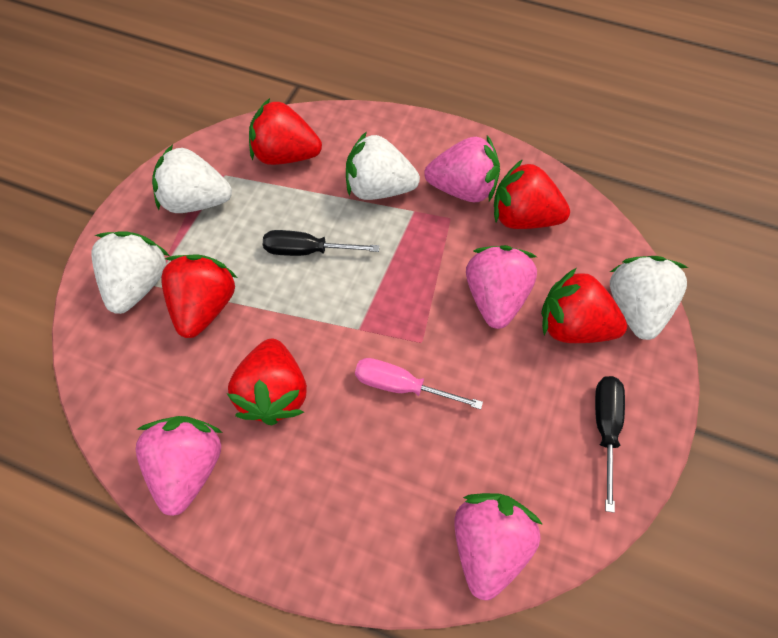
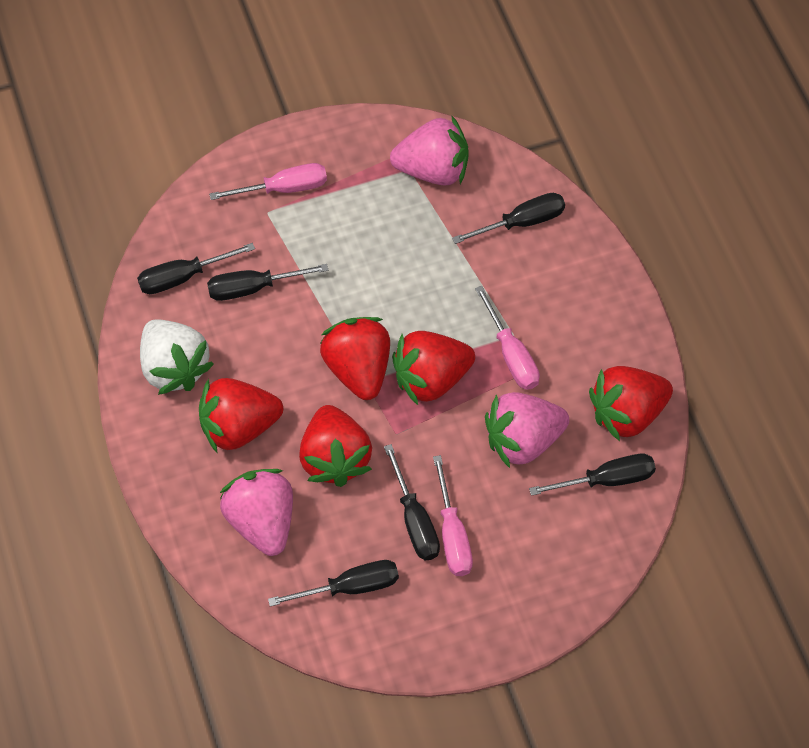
black screwdriver: 2 -> 6
pink screwdriver: 1 -> 3
pink strawberry: 4 -> 3
white strawberry: 4 -> 1

